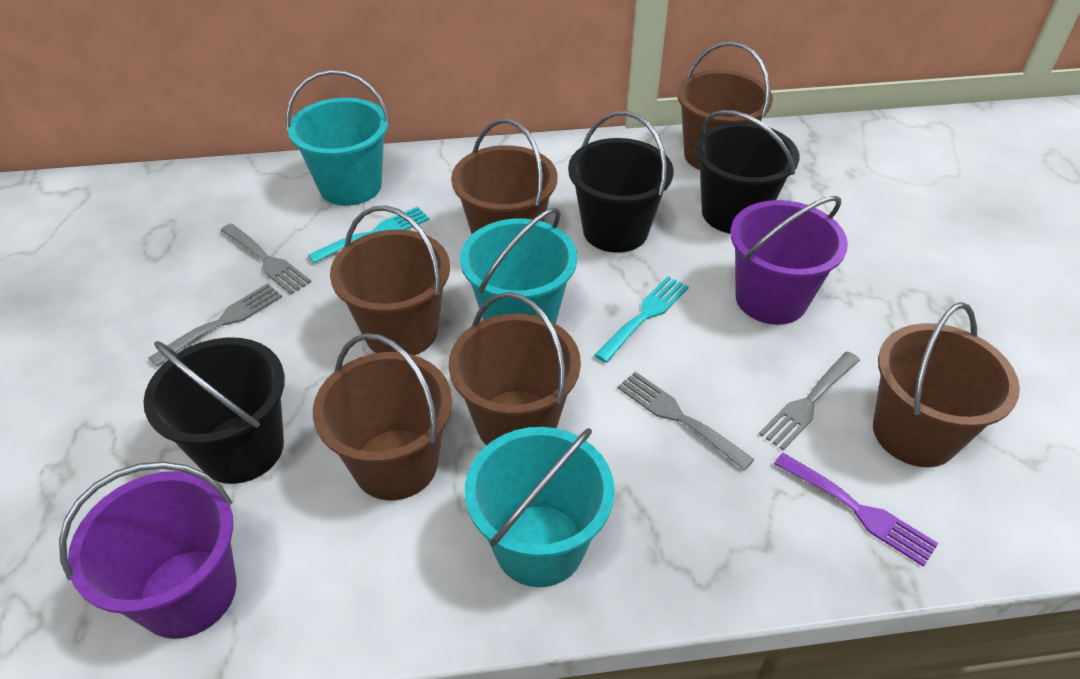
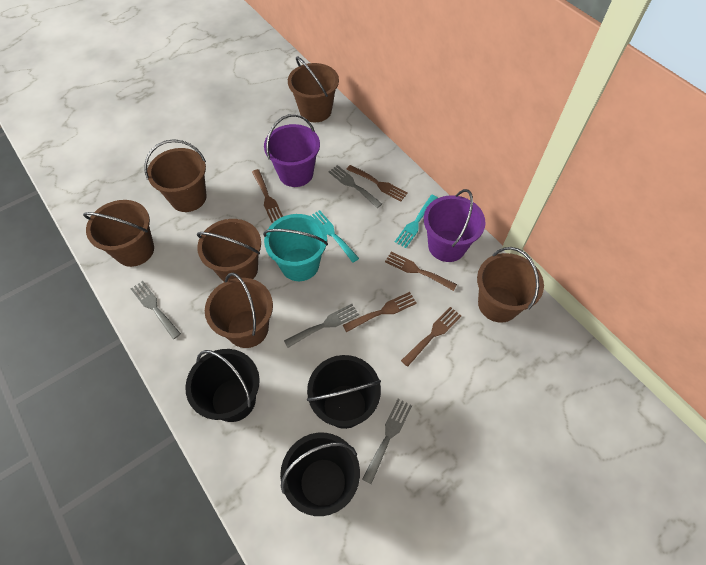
brown fork: 0 -> 5
purple fork: 1 -> 0
turquoise bucket: 3 -> 1

